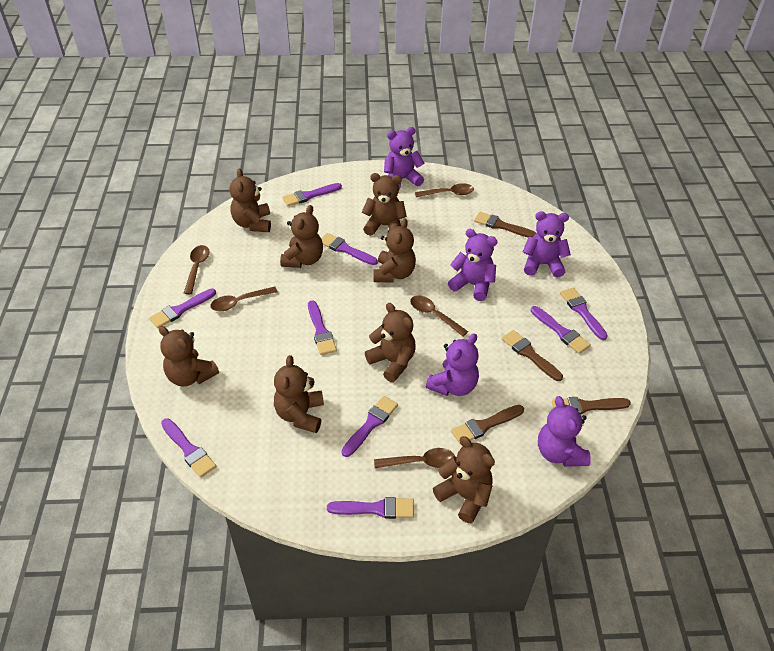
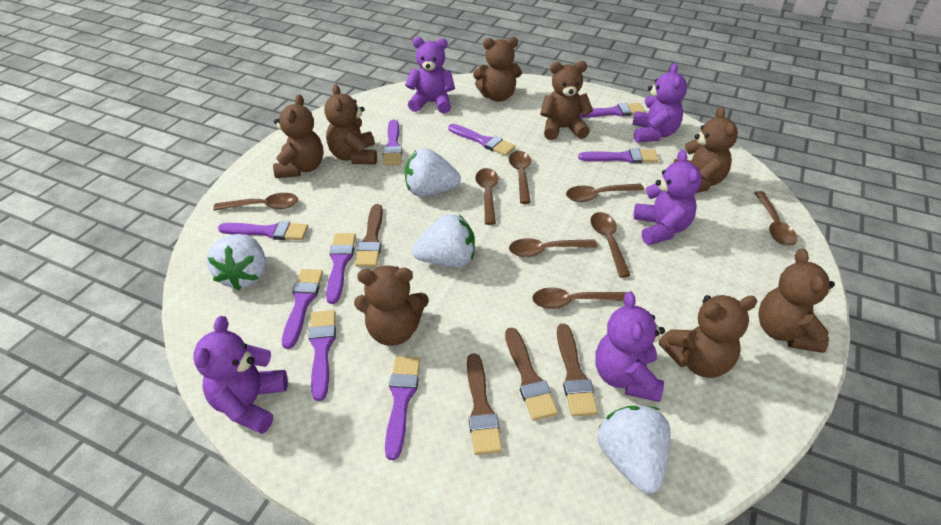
brown spoon: 5 -> 8
white strawberry: 0 -> 4

